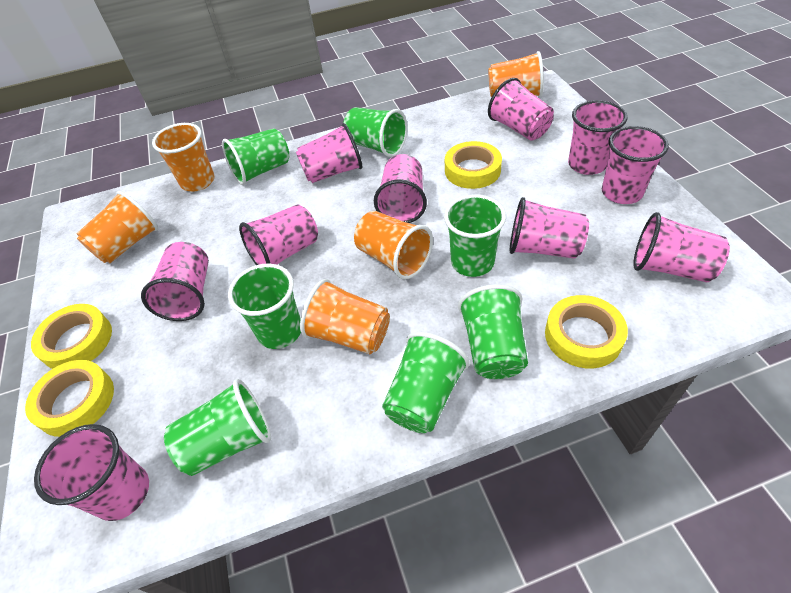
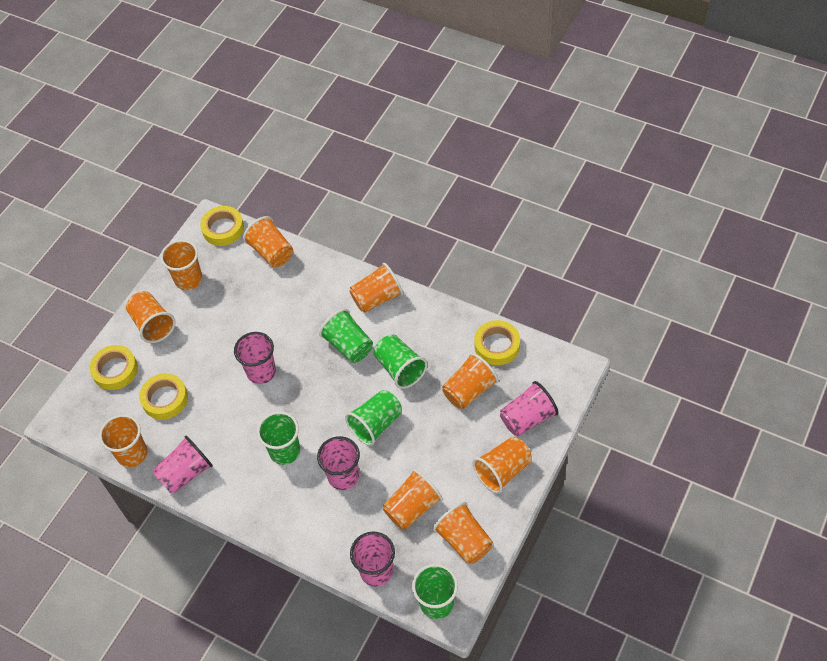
green cup: 7 -> 5
orange cup: 5 -> 9
pink cup: 10 -> 5

